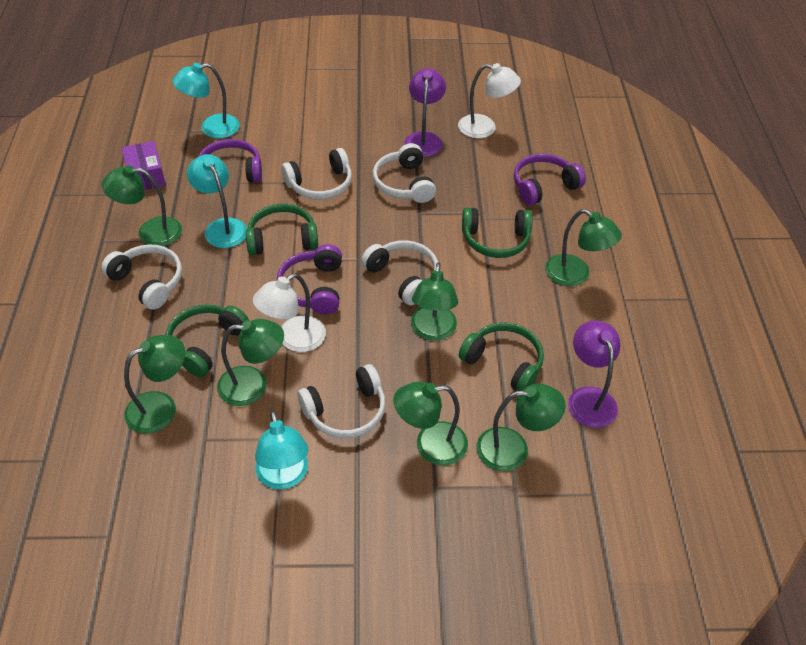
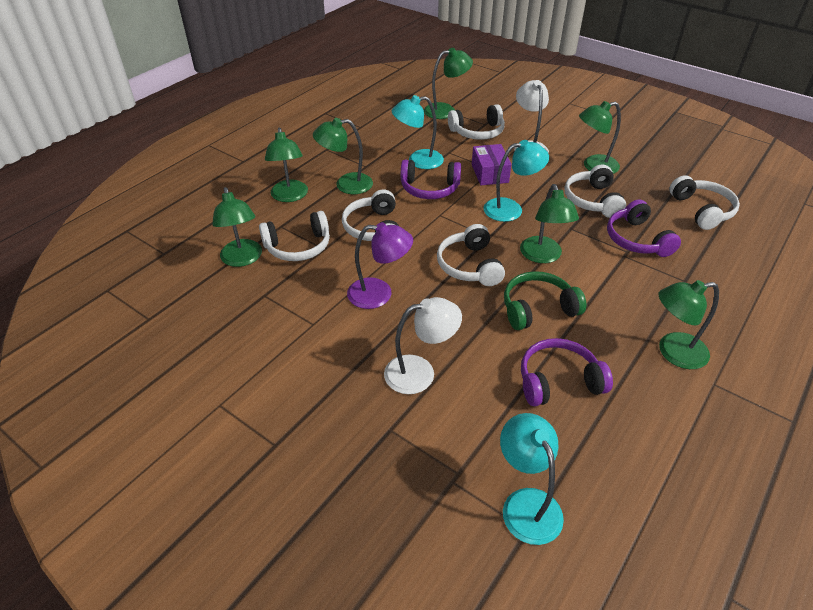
green headphones: 4 -> 1
purple lamp: 2 -> 1
white headphones: 5 -> 6

